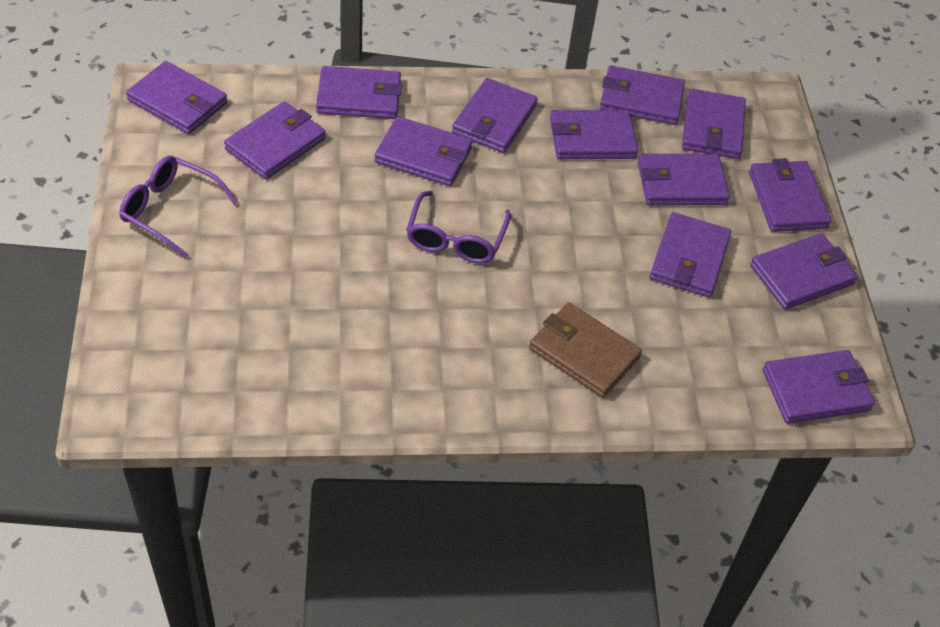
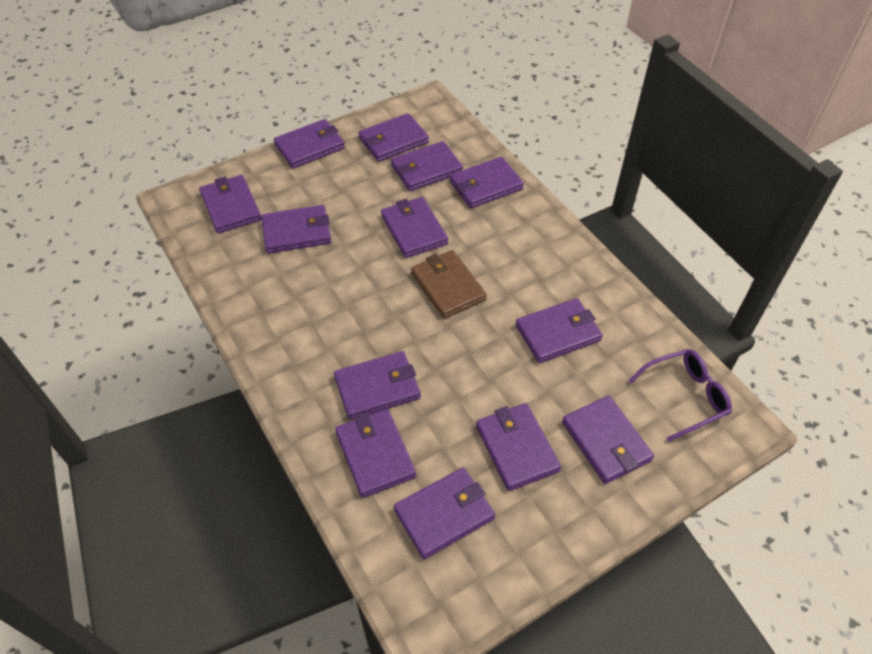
purple glasses: 2 -> 1

